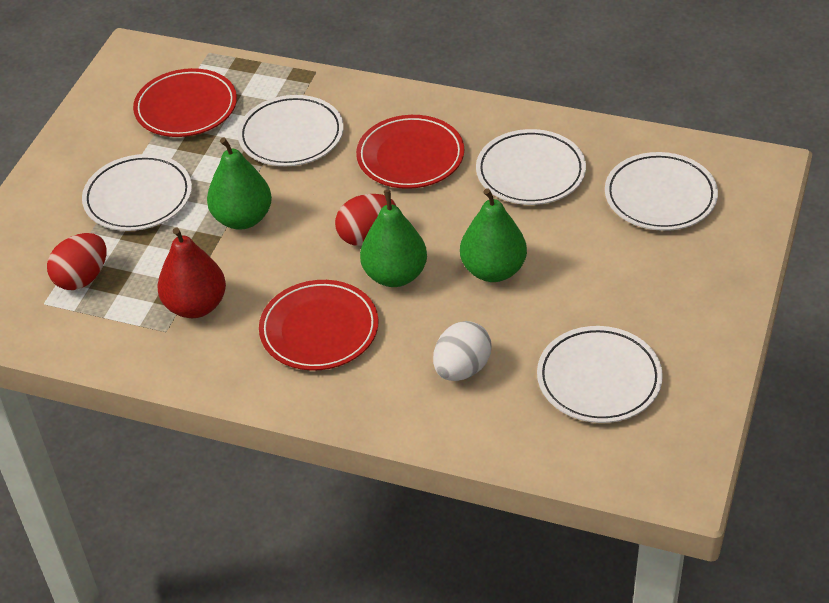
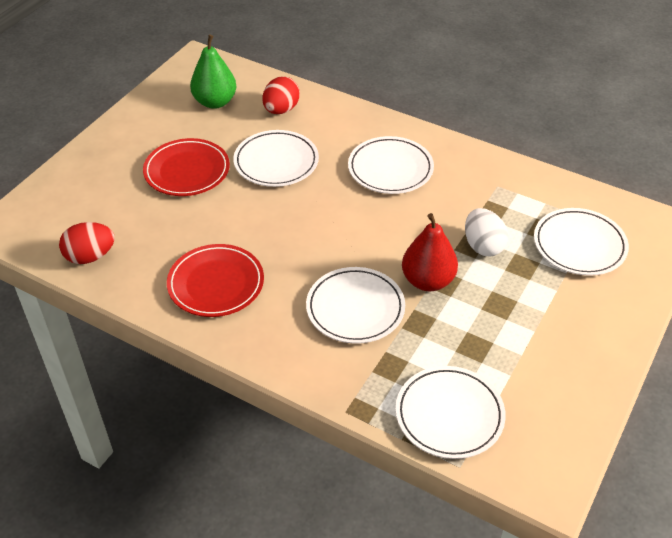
green pear: 3 -> 1
red plate: 3 -> 2

